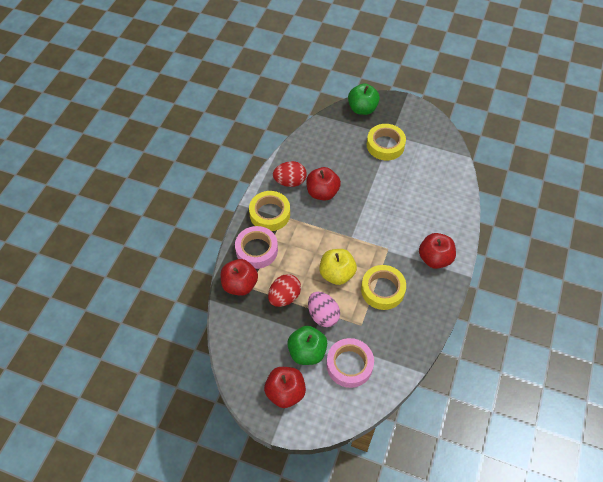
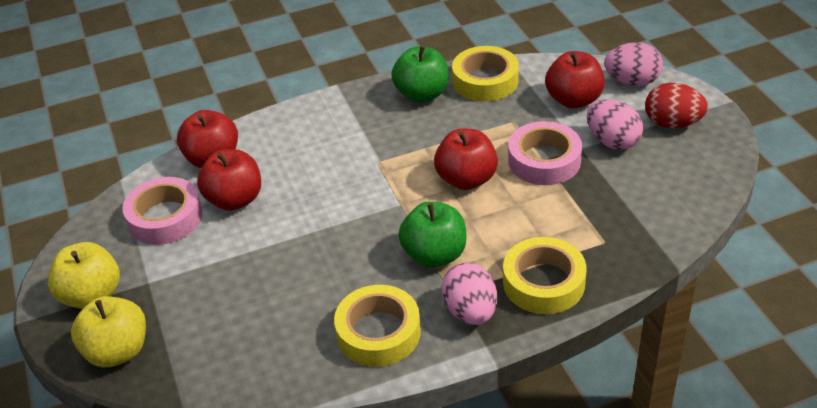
pink egg: 1 -> 3
red egg: 2 -> 1
yellow apple: 1 -> 2

